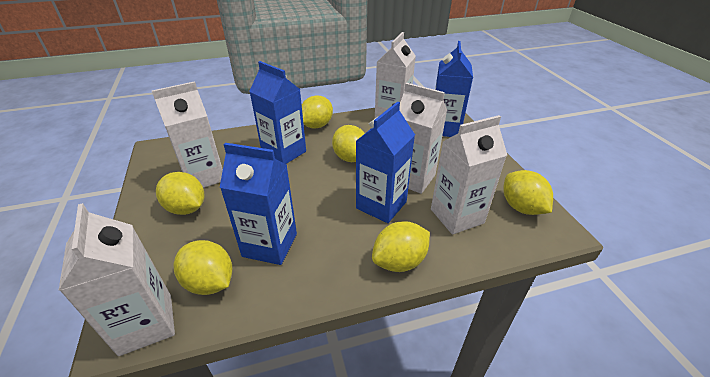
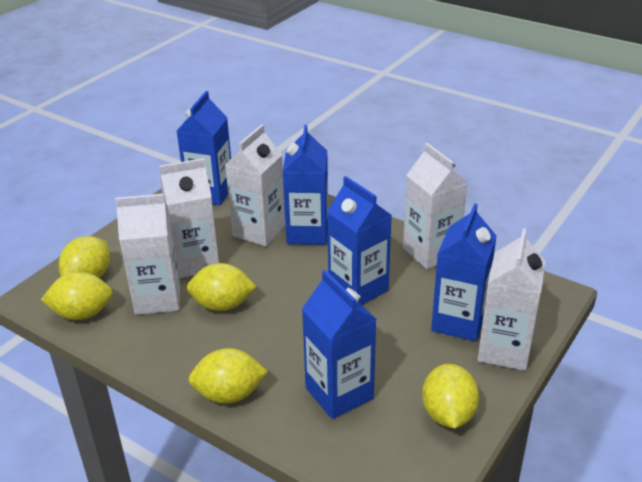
blue carton: 4 -> 5
yellow lemon: 6 -> 5

